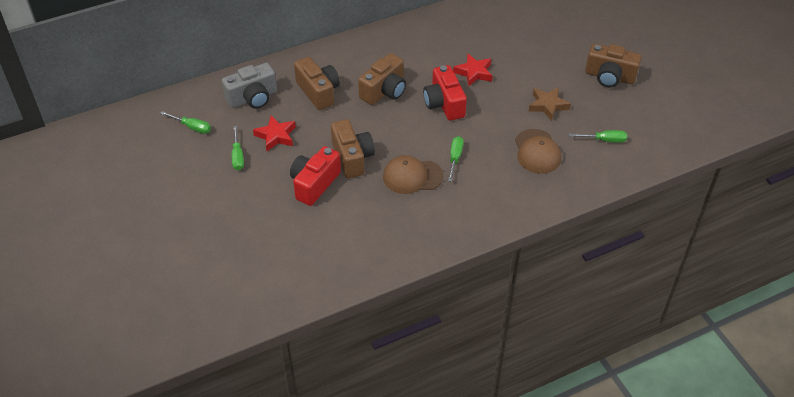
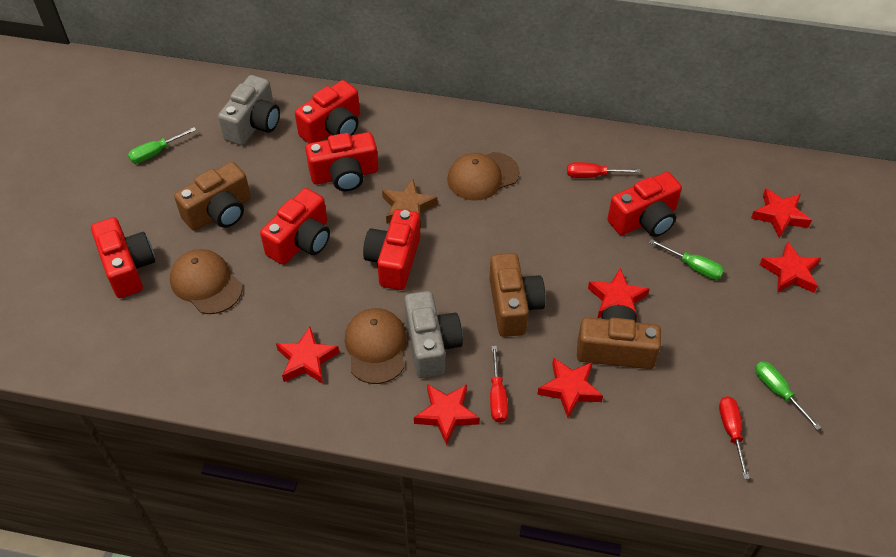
brown camera: 4 -> 3
brown cap: 2 -> 3
green screwdriver: 4 -> 3
grey camera: 1 -> 2
red camera: 2 -> 6
red screwdriver: 0 -> 3
red star: 2 -> 6

